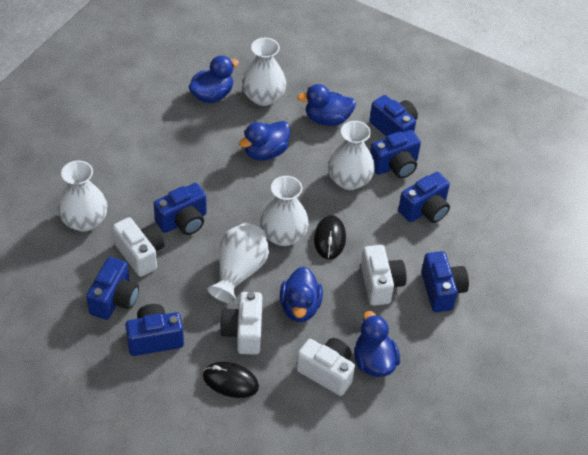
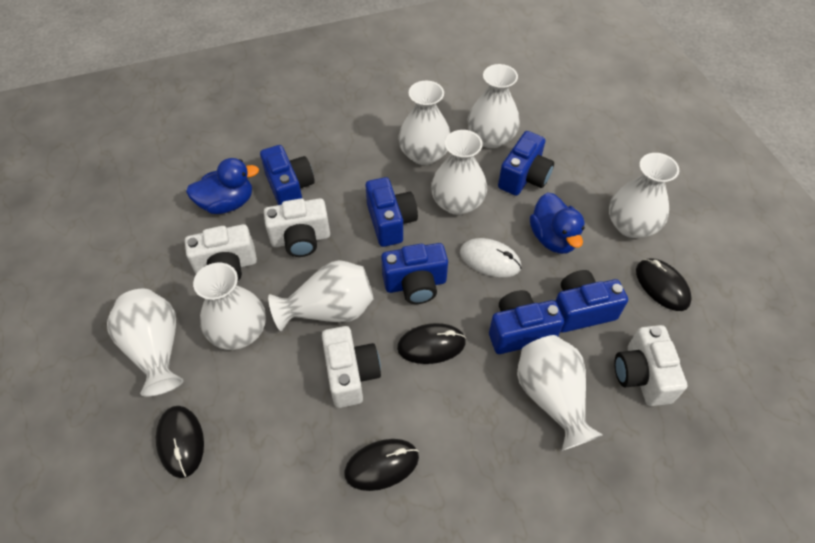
black mouse: 2 -> 4
blue camera: 7 -> 6
blue duck: 5 -> 2
white mouse: 0 -> 1
white vase: 5 -> 8

